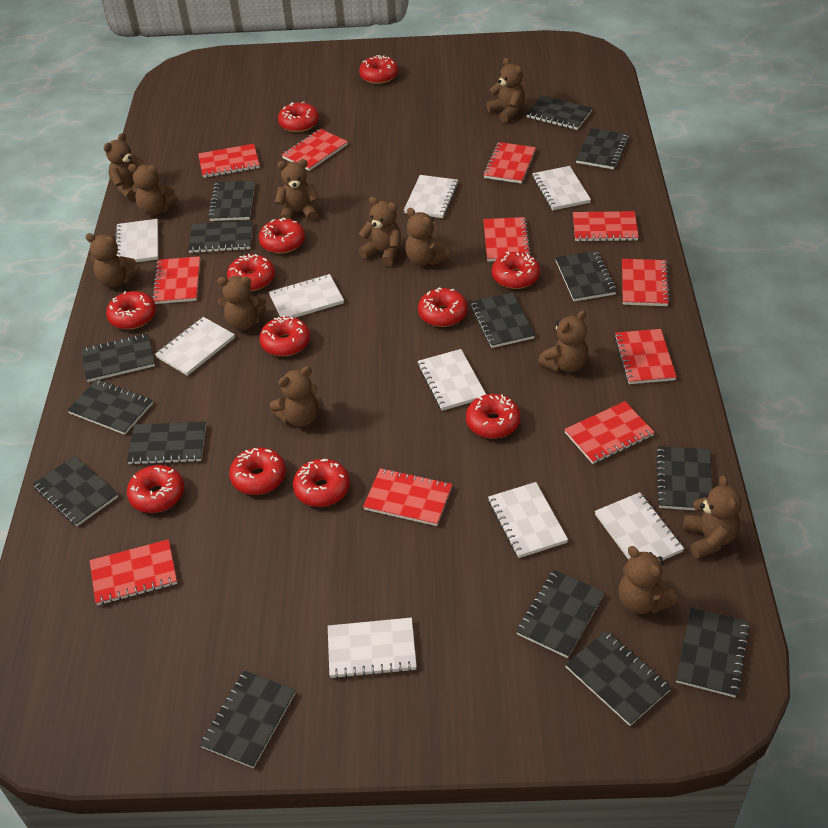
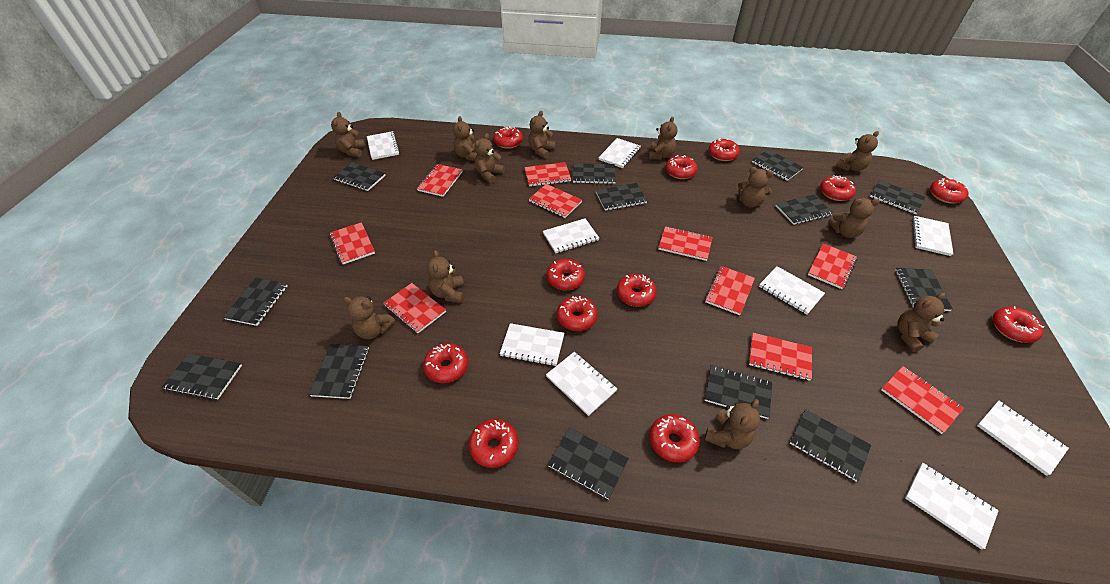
black notebook: 15 -> 13
red notebook: 11 -> 10

